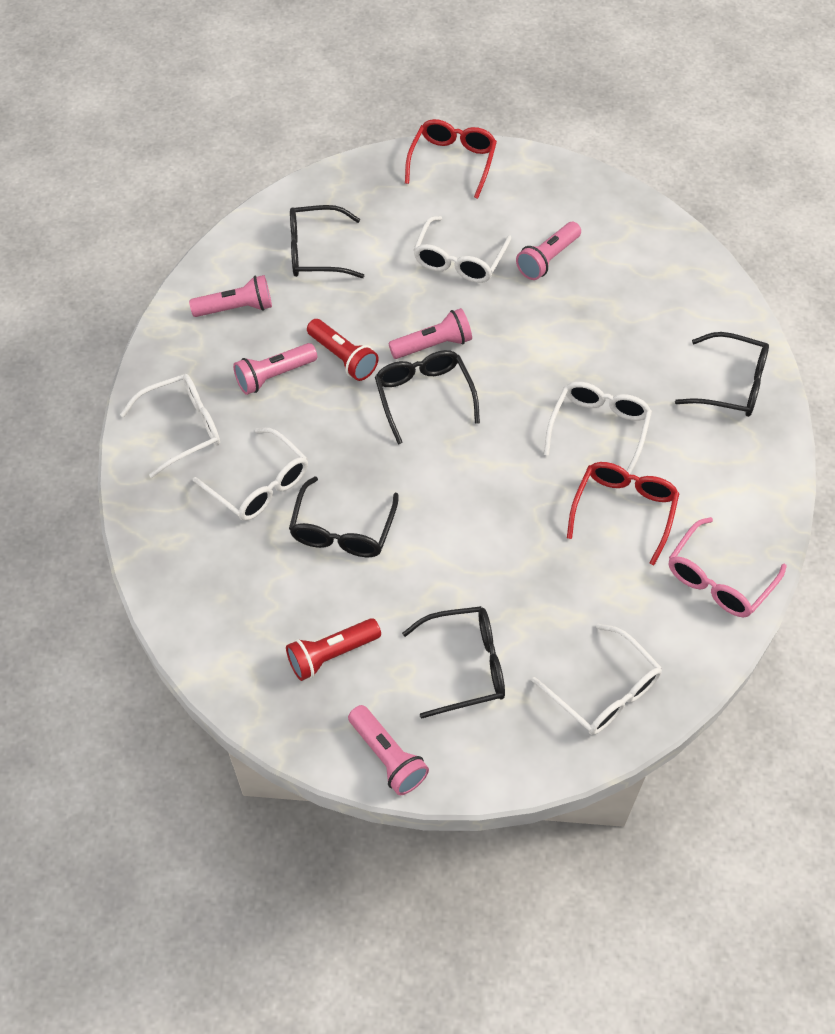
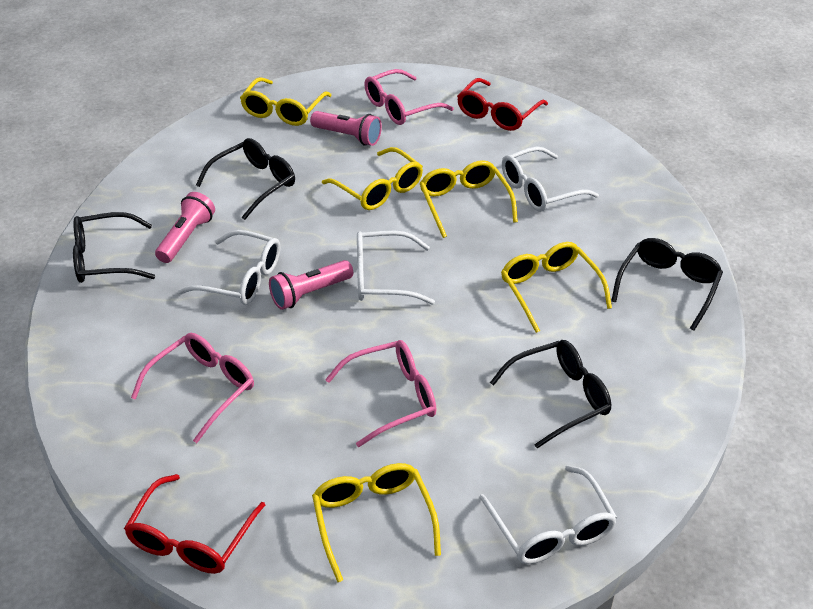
black glasses: 5 -> 4
pink flashlight: 5 -> 3
pink glasses: 1 -> 3
red flashlight: 2 -> 0
white glasses: 5 -> 4
yellow glasses: 0 -> 5

